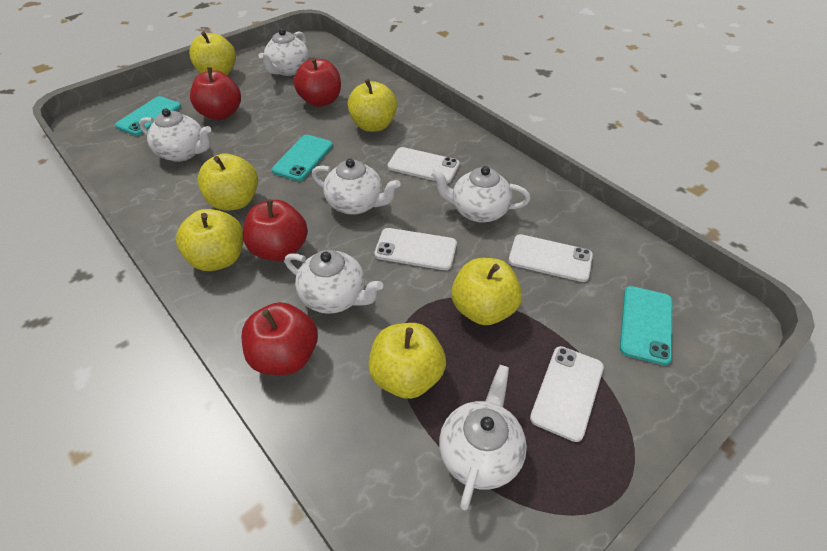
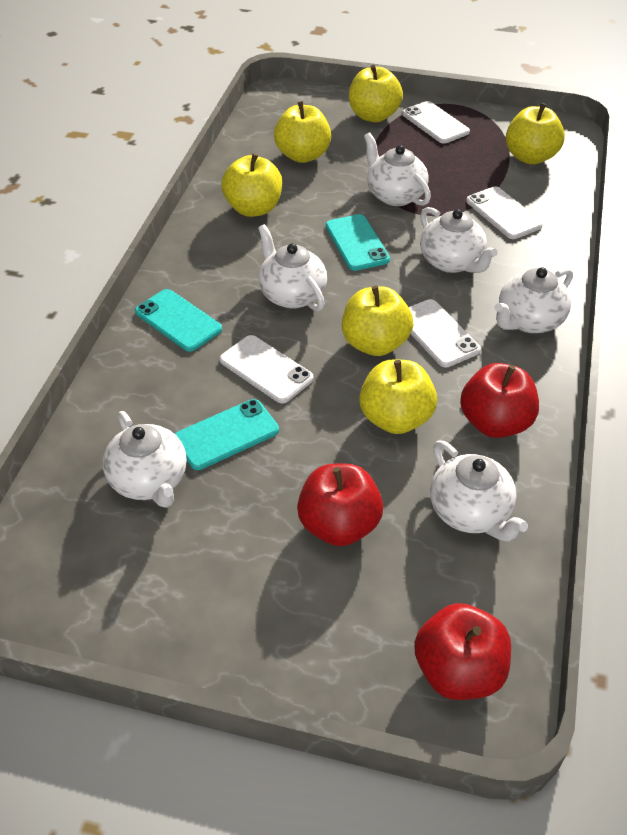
red apple: 4 -> 3

